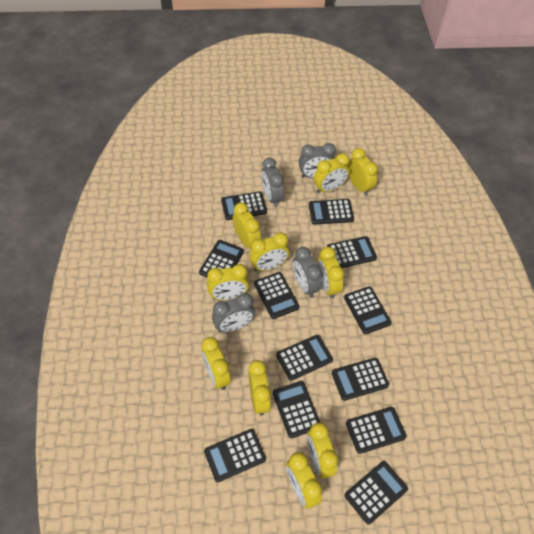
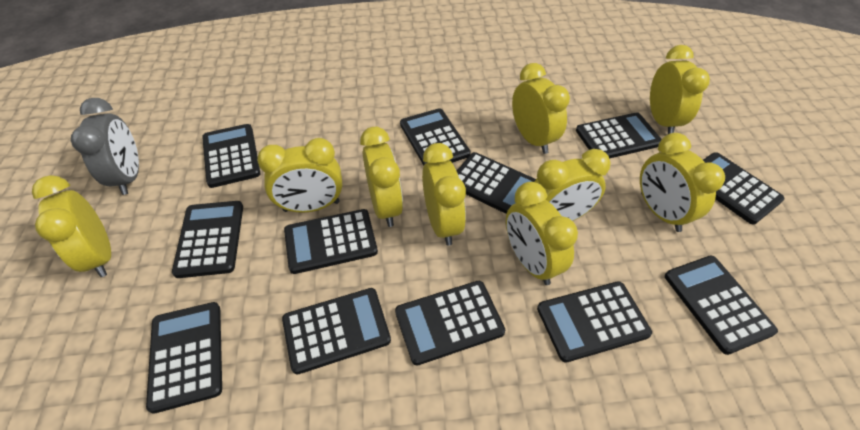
grey clock: 4 -> 1
yellow clock: 10 -> 9

